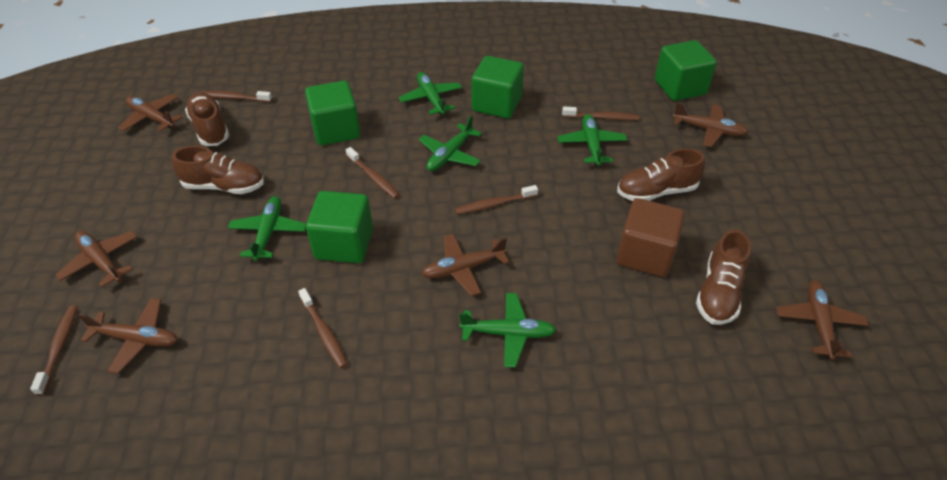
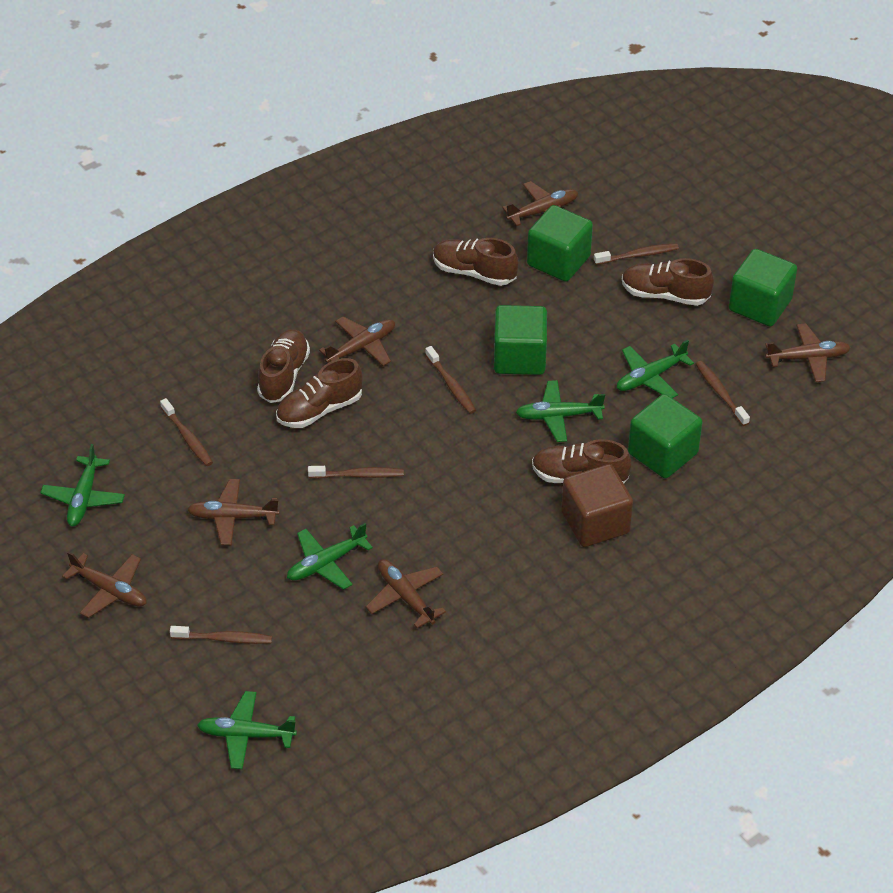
brown shoe: 4 -> 5

